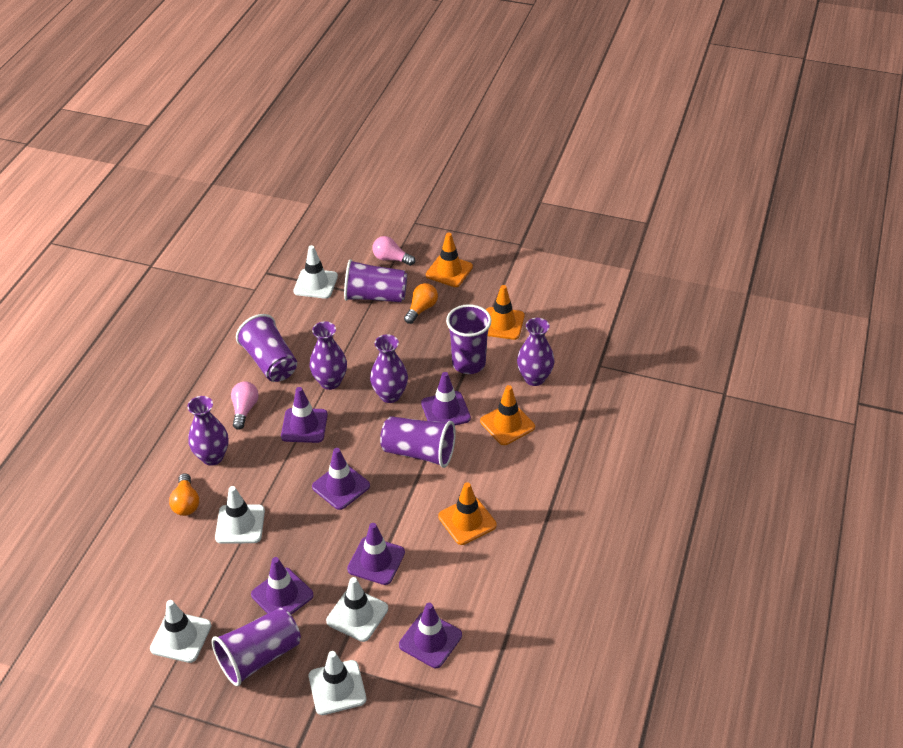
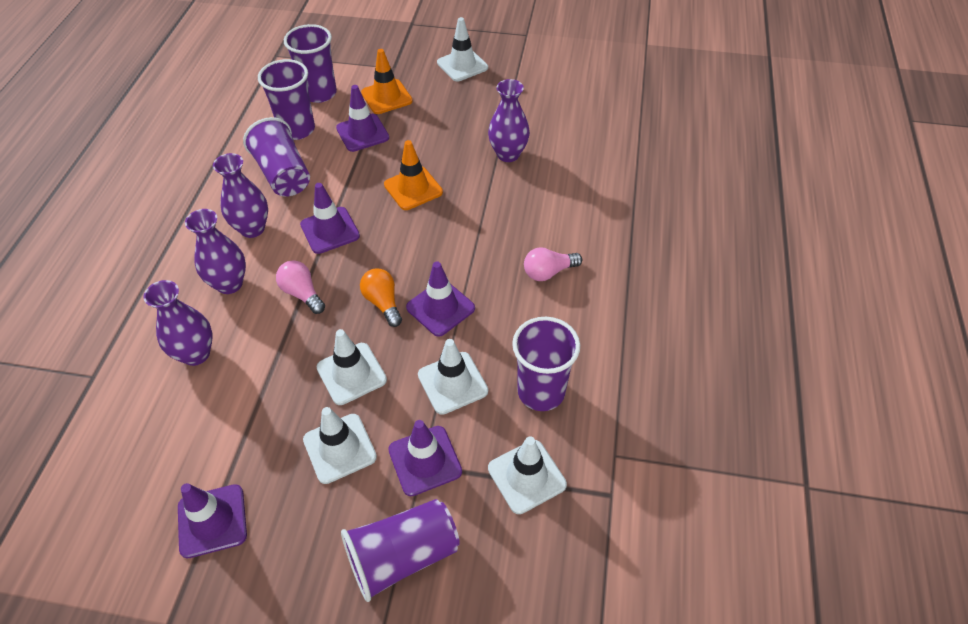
orange light bulb: 2 -> 1
orange traffic cone: 4 -> 2
purple traffic cone: 6 -> 5

